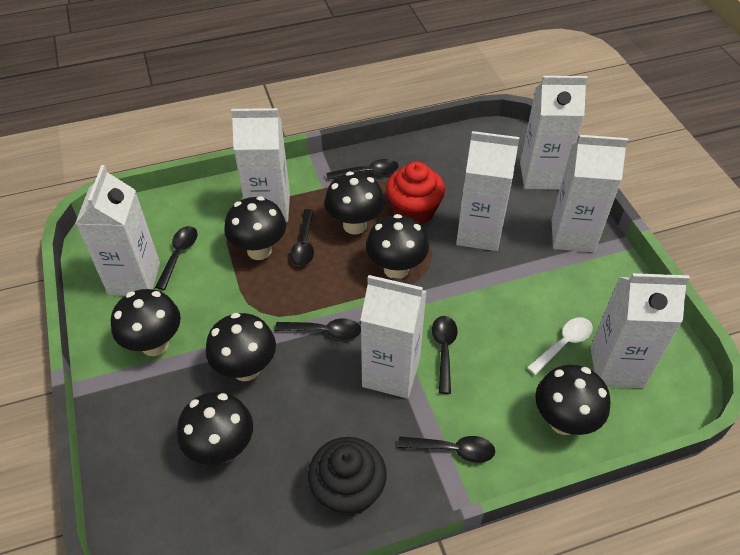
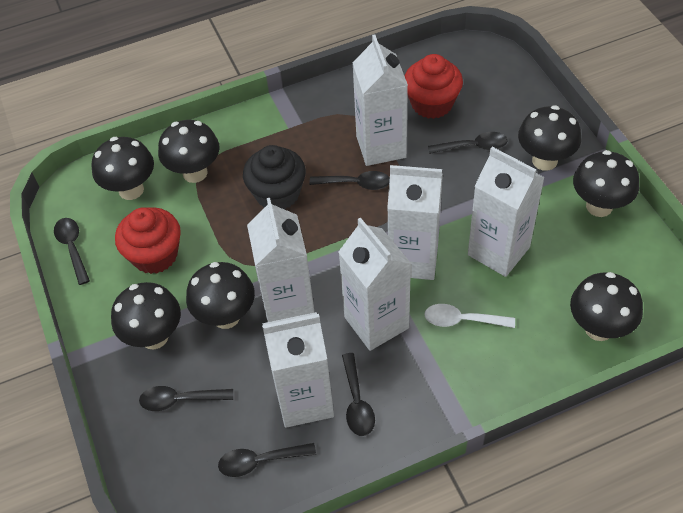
red cupcake: 1 -> 2
white carton: 7 -> 6

